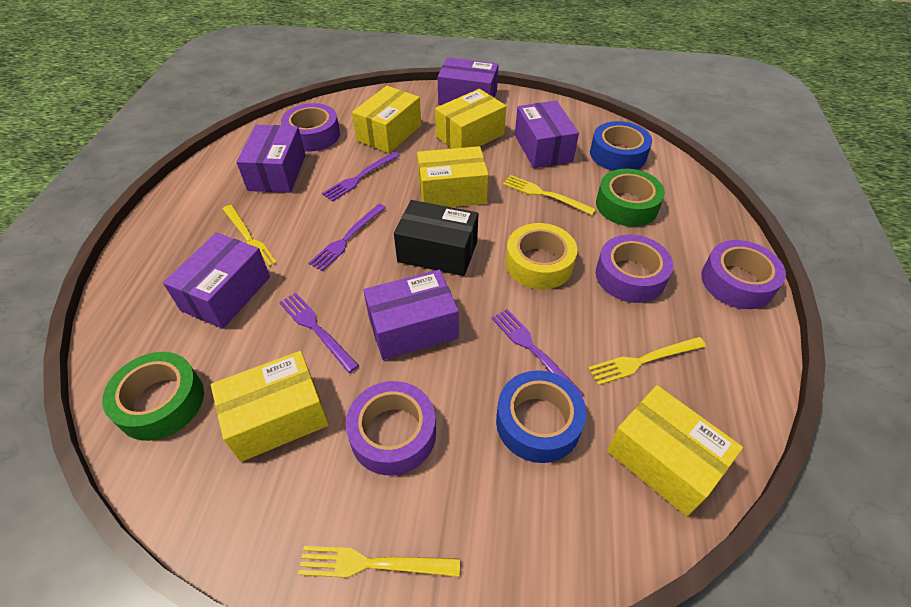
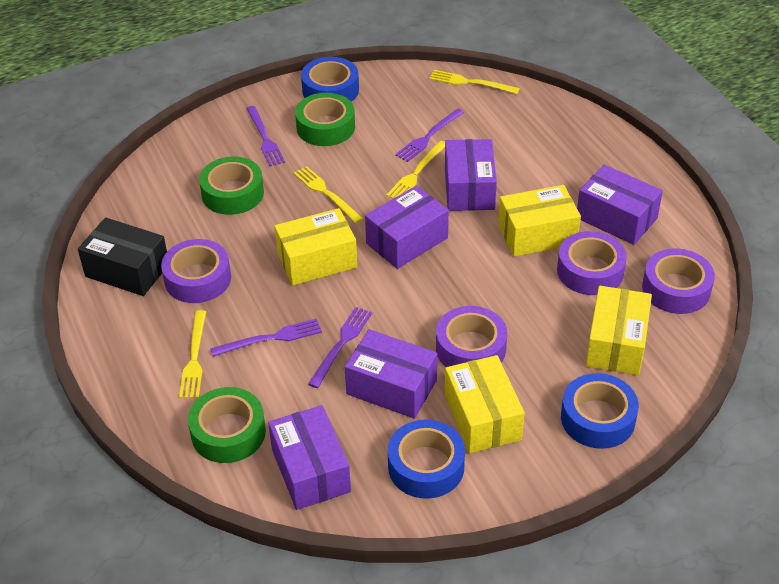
blue tape: 2 -> 3
green tape: 2 -> 3
yellow box: 5 -> 4
yellow tape: 1 -> 0

